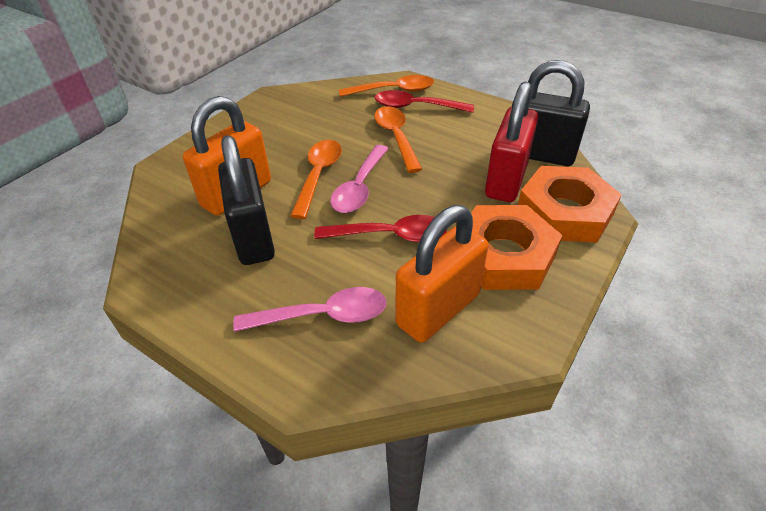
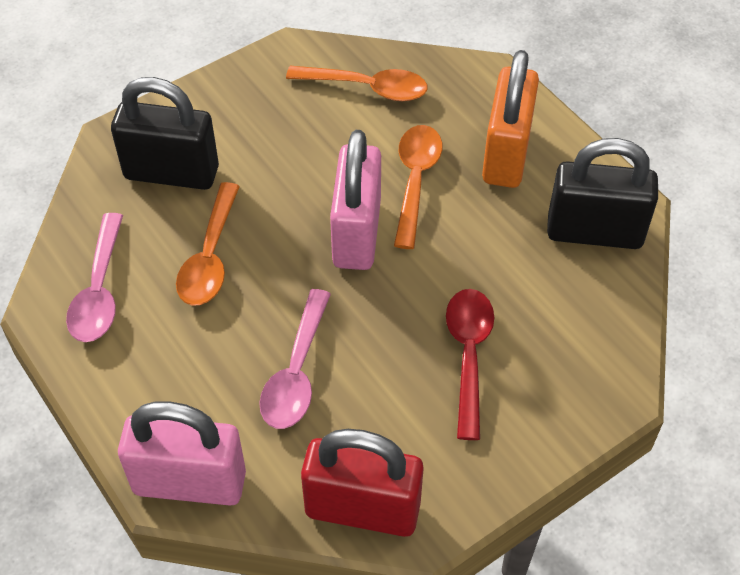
orange nut: 2 -> 0
orange padlock: 2 -> 1
pink padlock: 0 -> 2
red spoon: 2 -> 1

